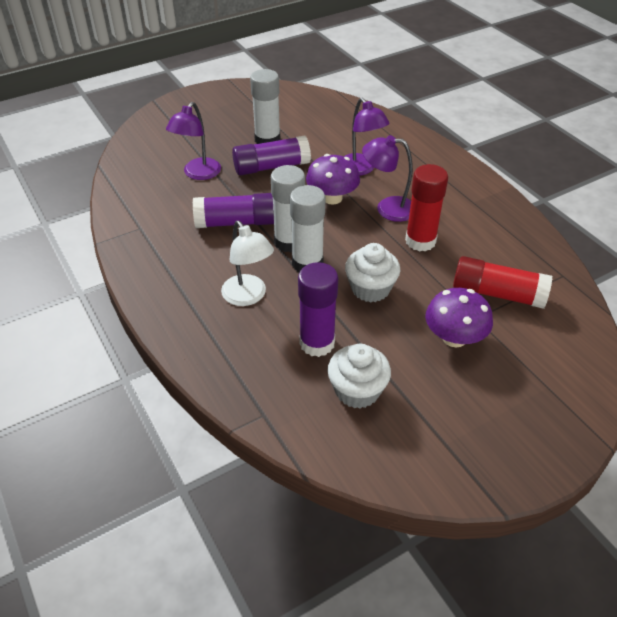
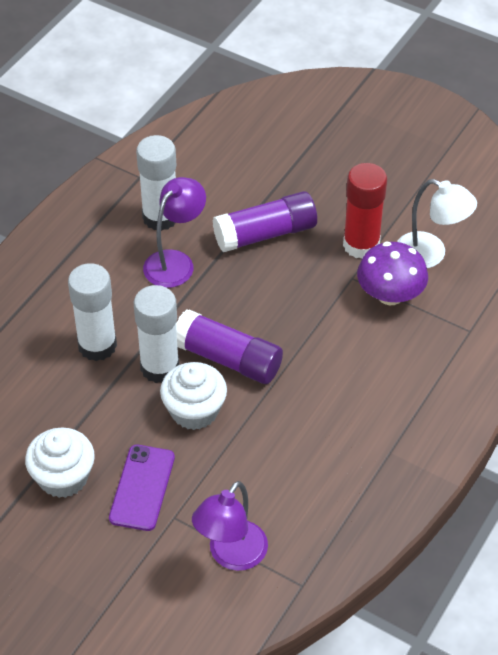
purple glue stick: 3 -> 2
purple lamp: 3 -> 2
purple mushroom: 2 -> 1
purple phone: 0 -> 1
red glue stick: 2 -> 1

